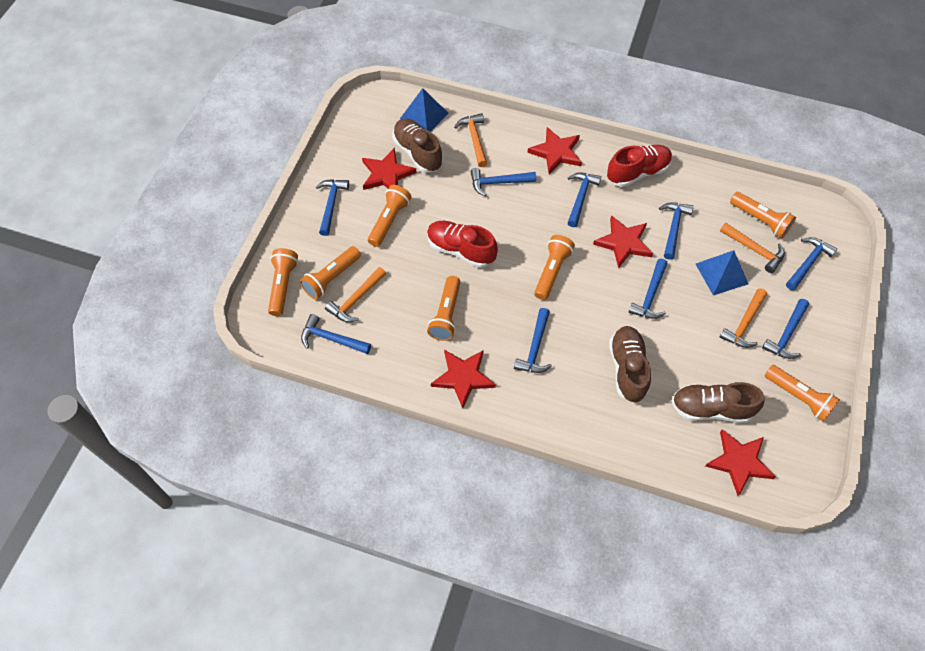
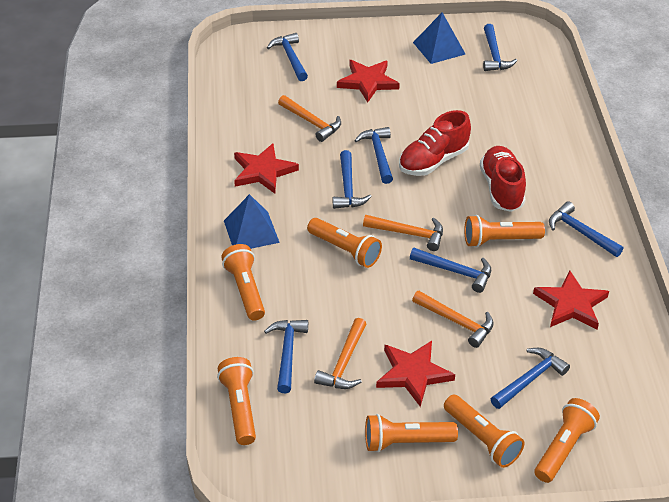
blue hammer: 9 -> 8
brown shoe: 3 -> 0
red star: 5 -> 4

